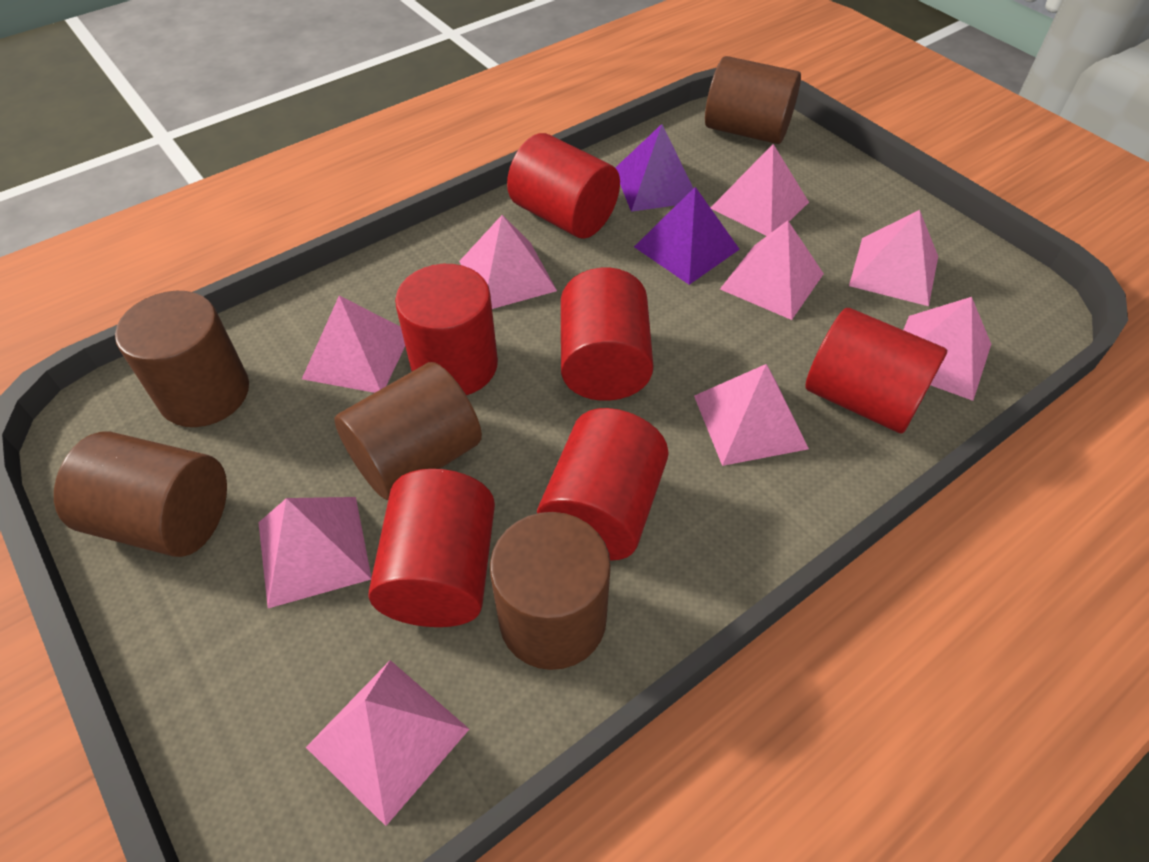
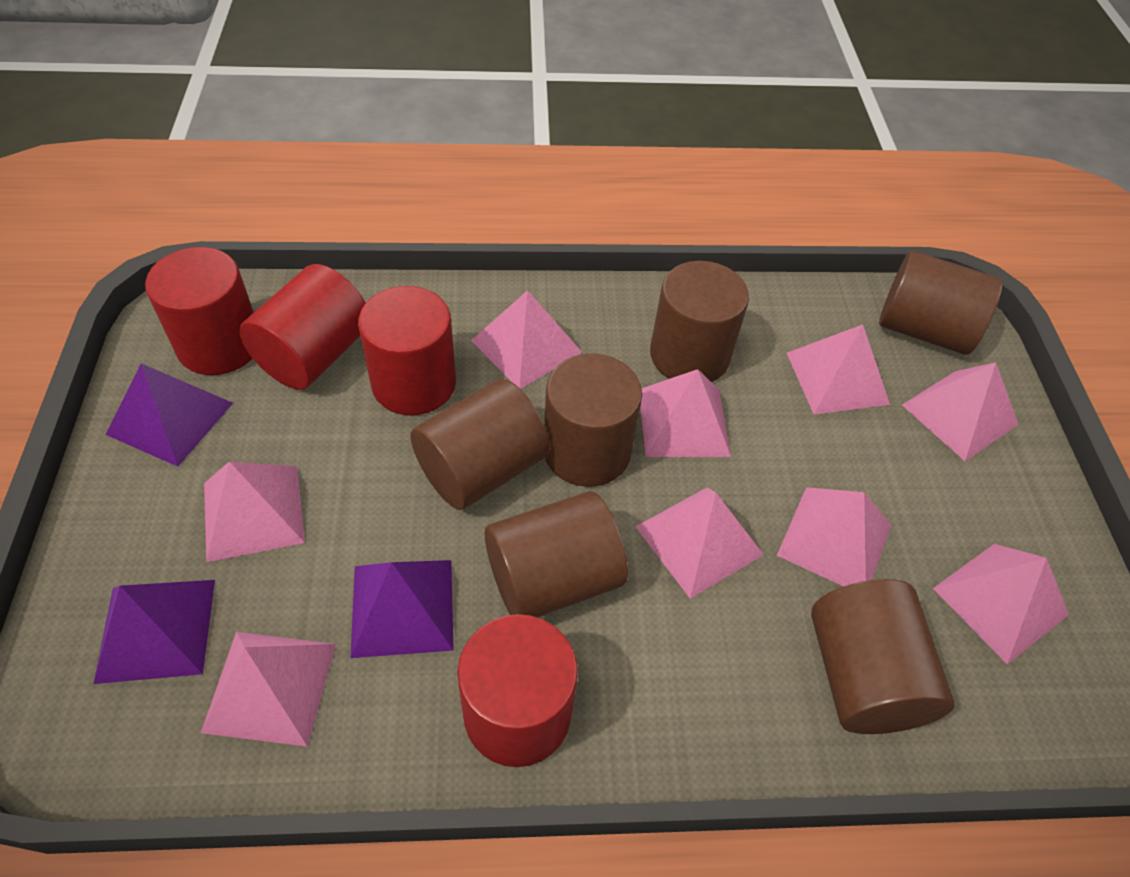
brown cylinder: 5 -> 6
purple pyramid: 2 -> 3
red cylinder: 6 -> 4

